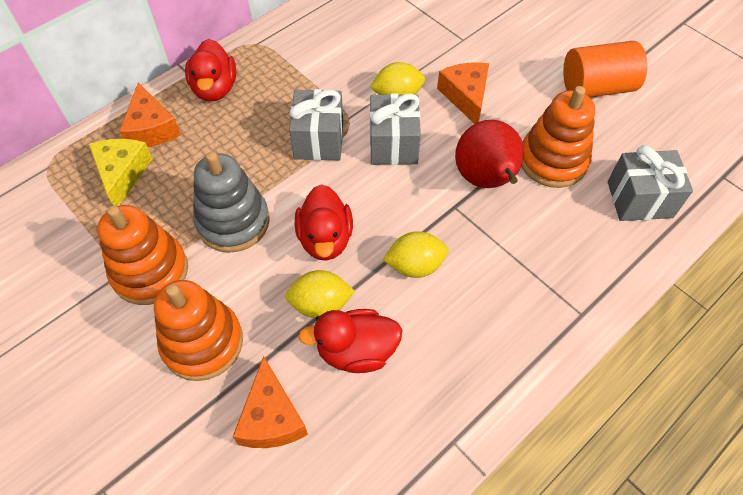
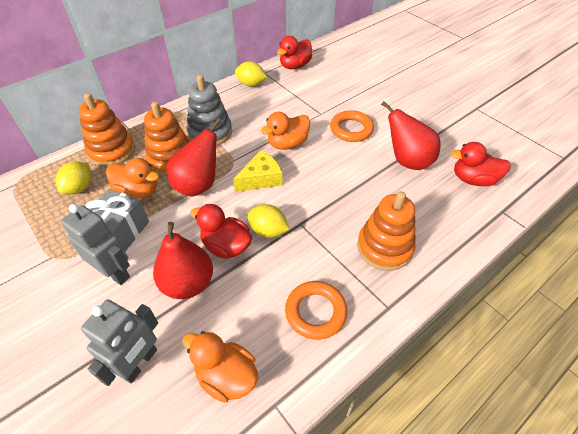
grey gift: 3 -> 1
grey robot: 0 -> 2
orange cheese: 3 -> 0
orange cylinder: 1 -> 0
orange duck: 0 -> 3
orange ring: 0 -> 2
red pear: 1 -> 3

